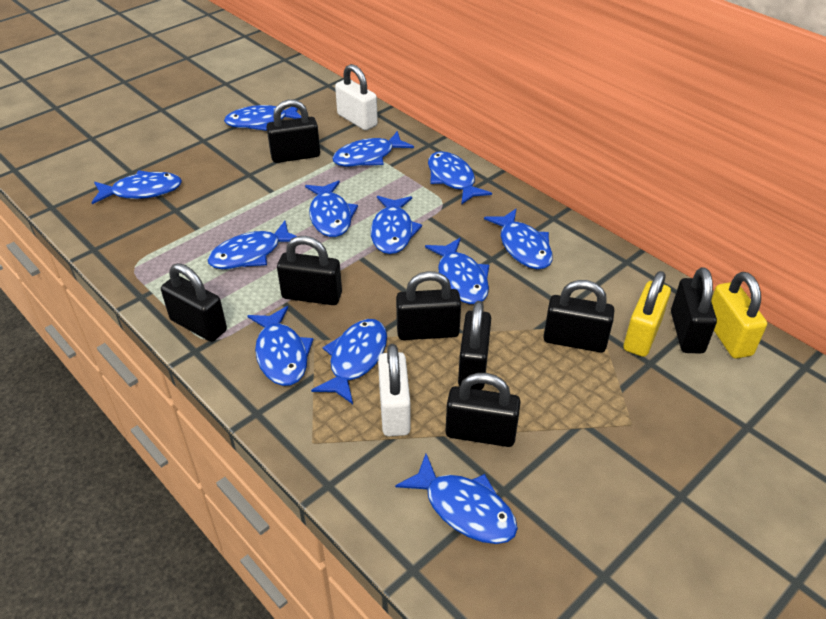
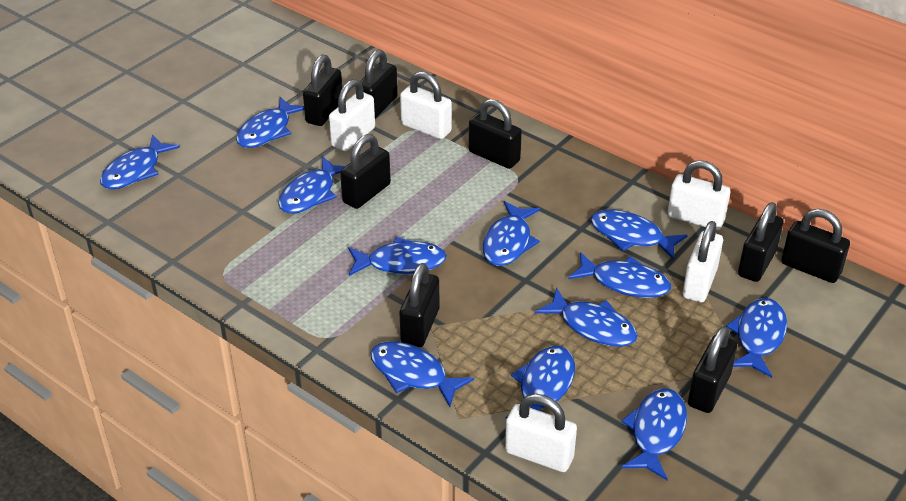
white padlock: 2 -> 5
yellow padlock: 2 -> 0

